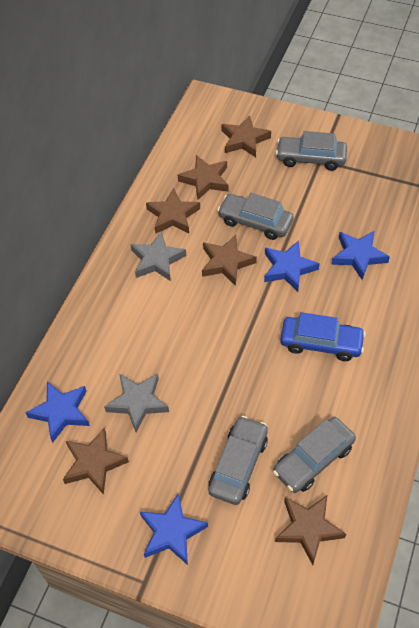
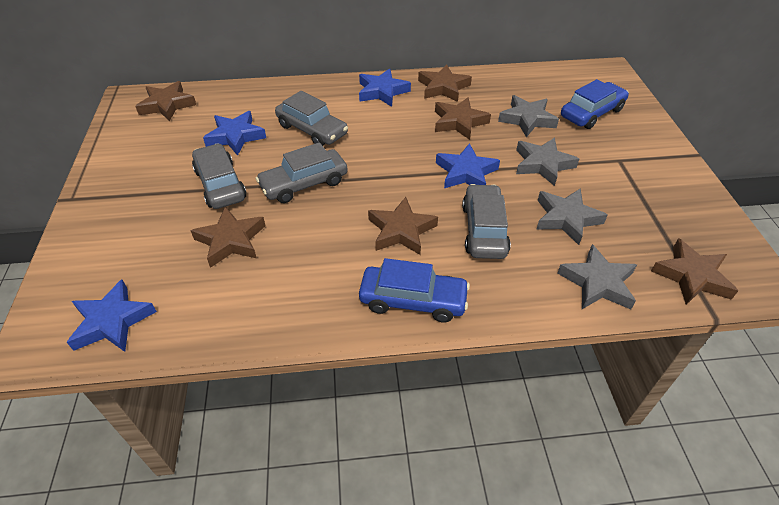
blue car: 1 -> 2
grey star: 2 -> 4

